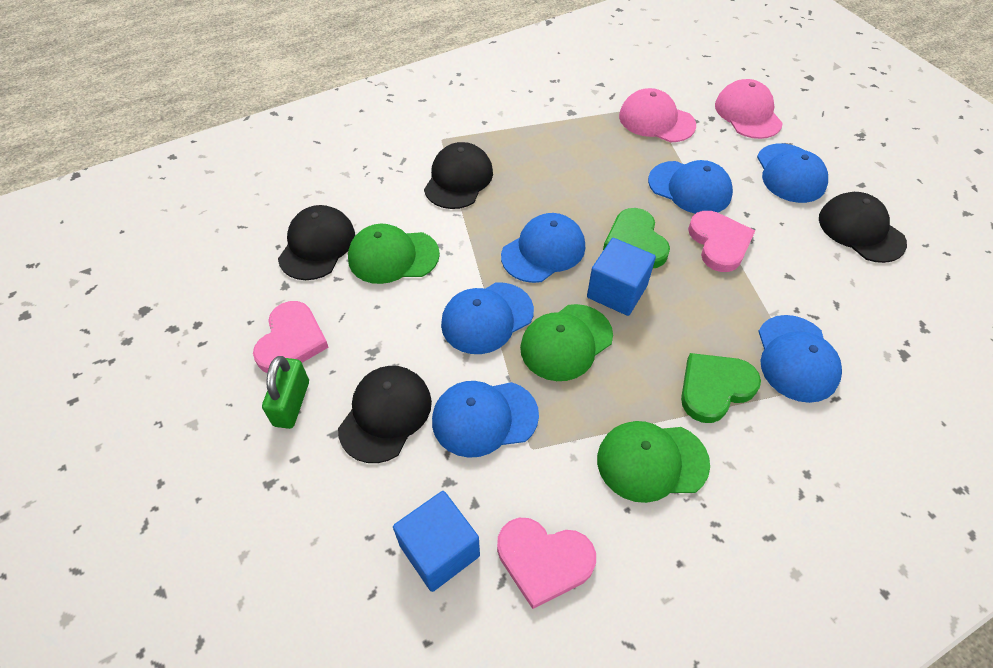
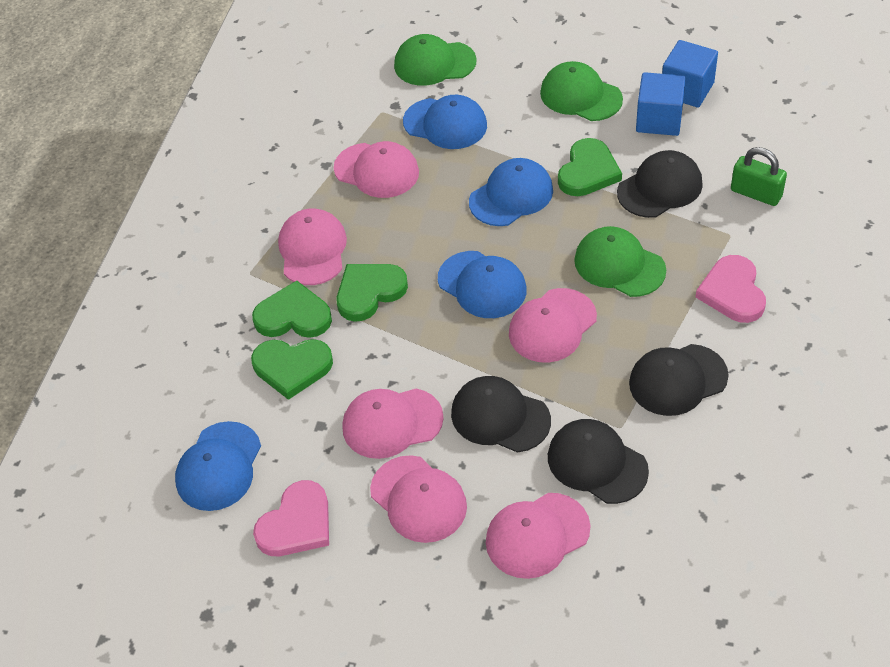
blue cap: 6 -> 4
green heart: 2 -> 4
pink cap: 2 -> 6
pink heart: 3 -> 2

